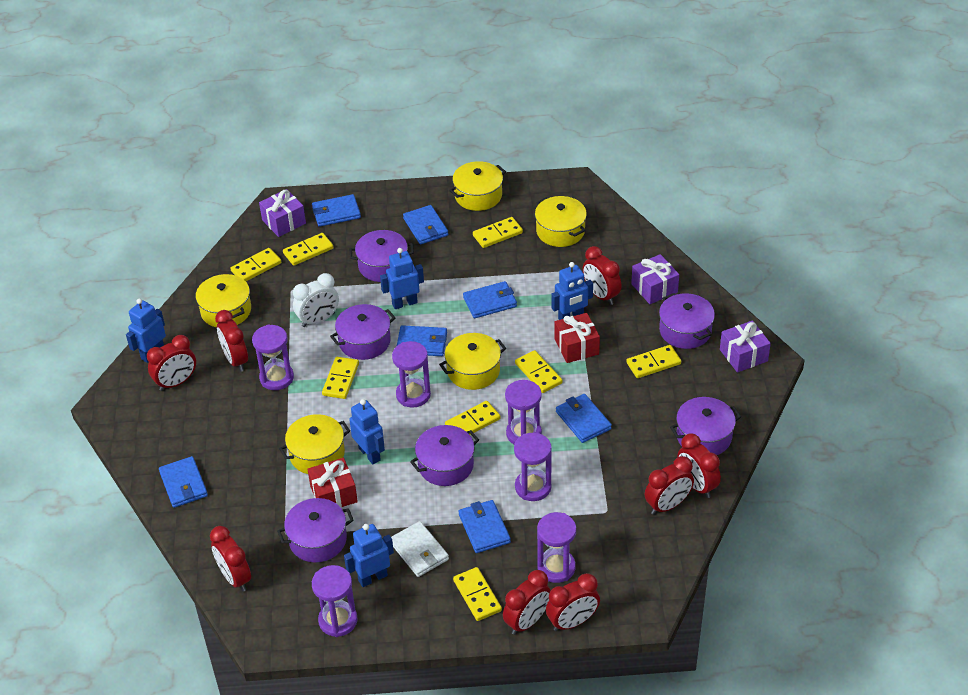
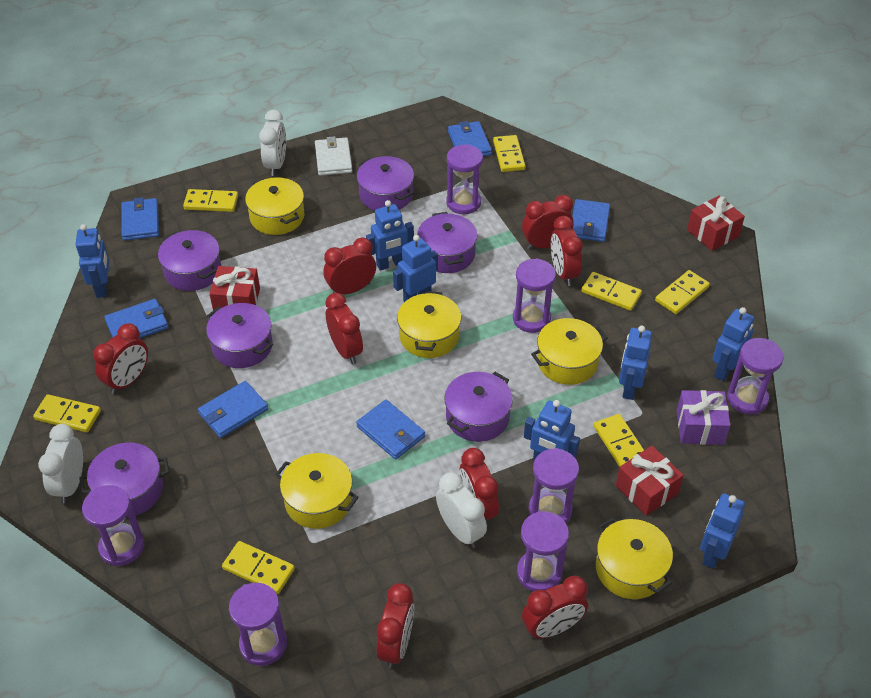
blue robot: 5 -> 7
blue wallet: 7 -> 6
purple gift: 3 -> 1
purple hourglass: 6 -> 7
red gift: 2 -> 3
white clock: 1 -> 3
yellow domino: 8 -> 7

